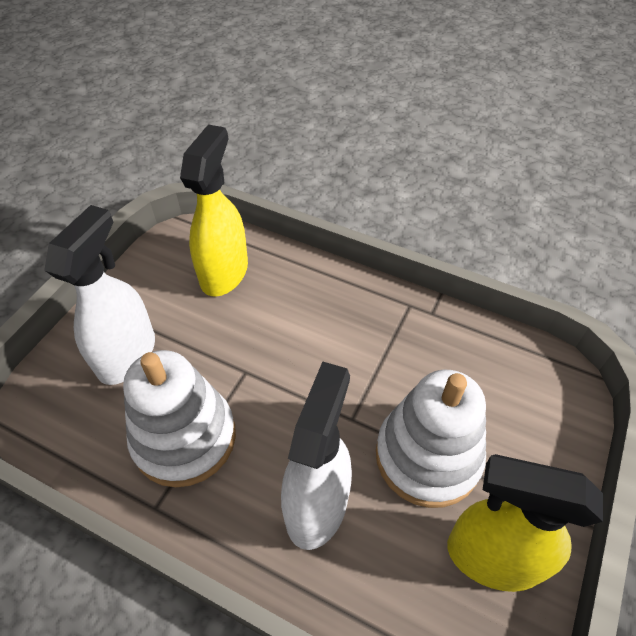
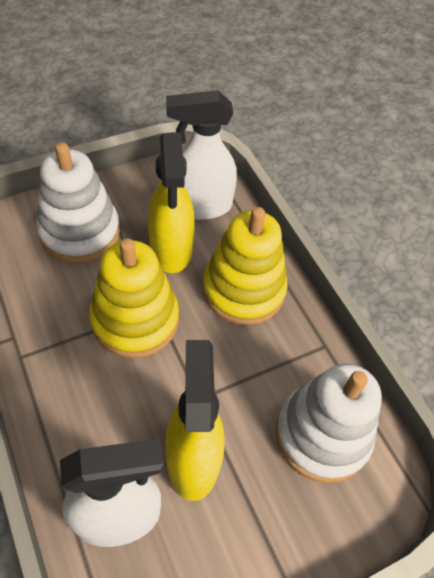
yellow stacking toy: 0 -> 2

